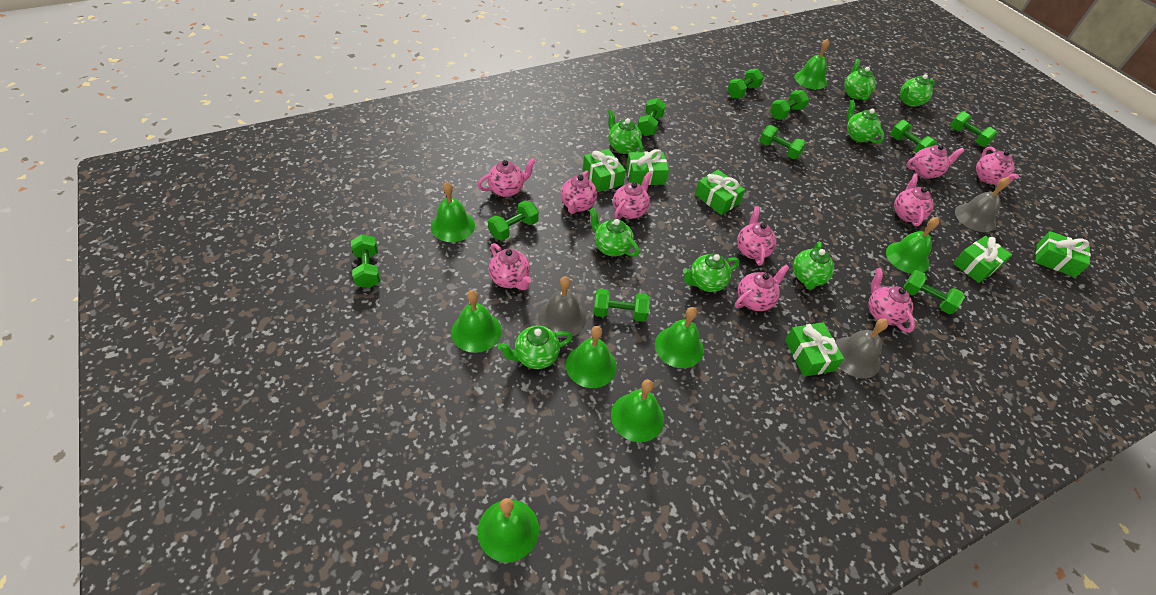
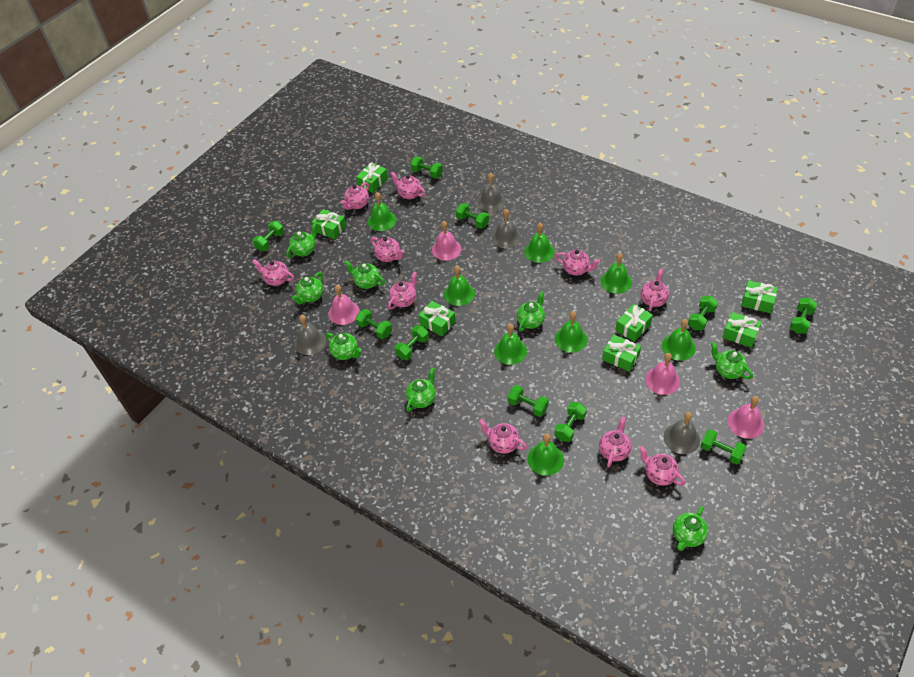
green gift: 6 -> 7
grey bell: 3 -> 4
pink bell: 0 -> 4

